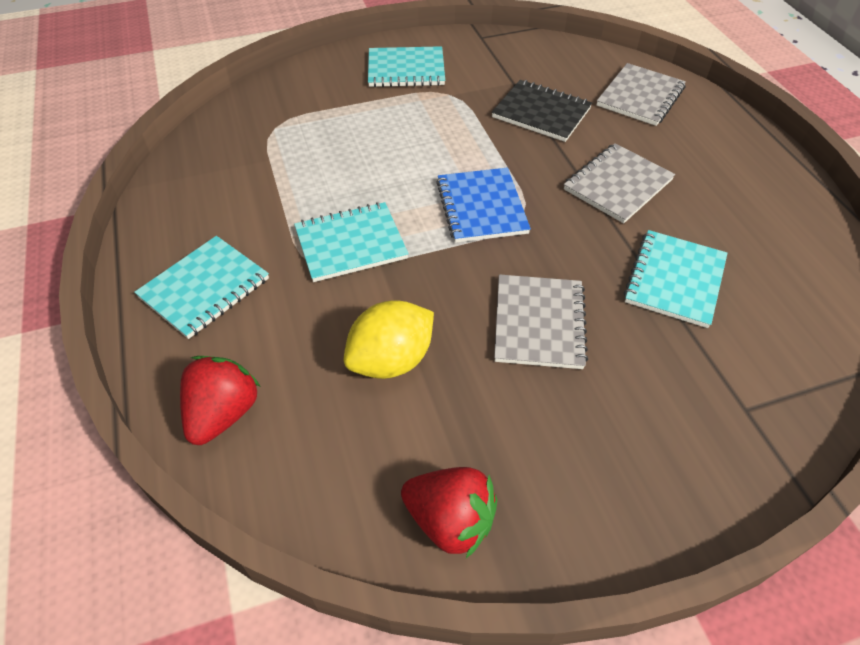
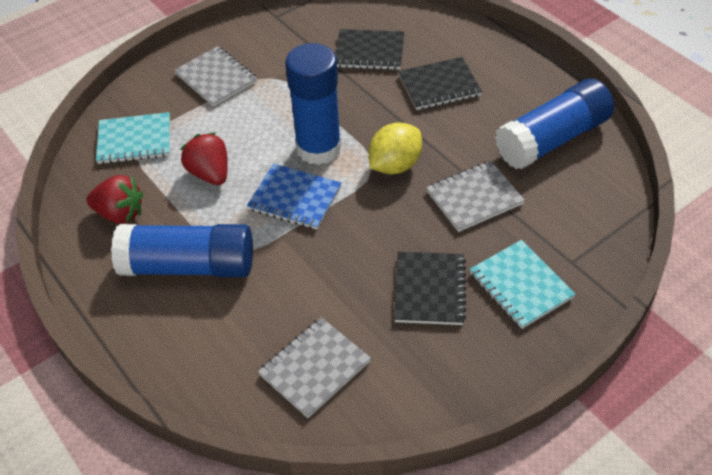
black notebook: 1 -> 3
blue glue stick: 0 -> 3
turquoise notebook: 4 -> 2

